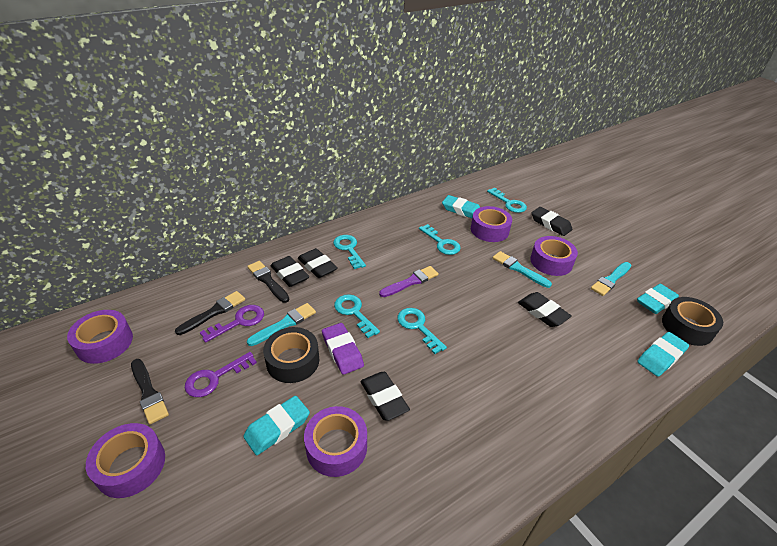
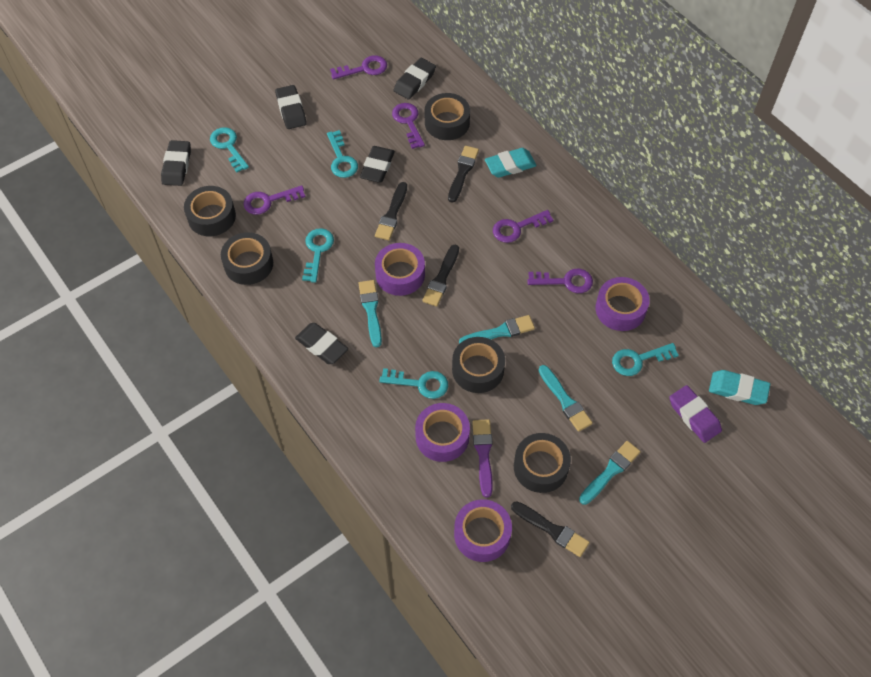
black brush: 3 -> 4
black tape: 2 -> 5
purple key: 2 -> 5
purple tape: 5 -> 4
turquoise brush: 3 -> 4
turquoise eraser: 4 -> 2

